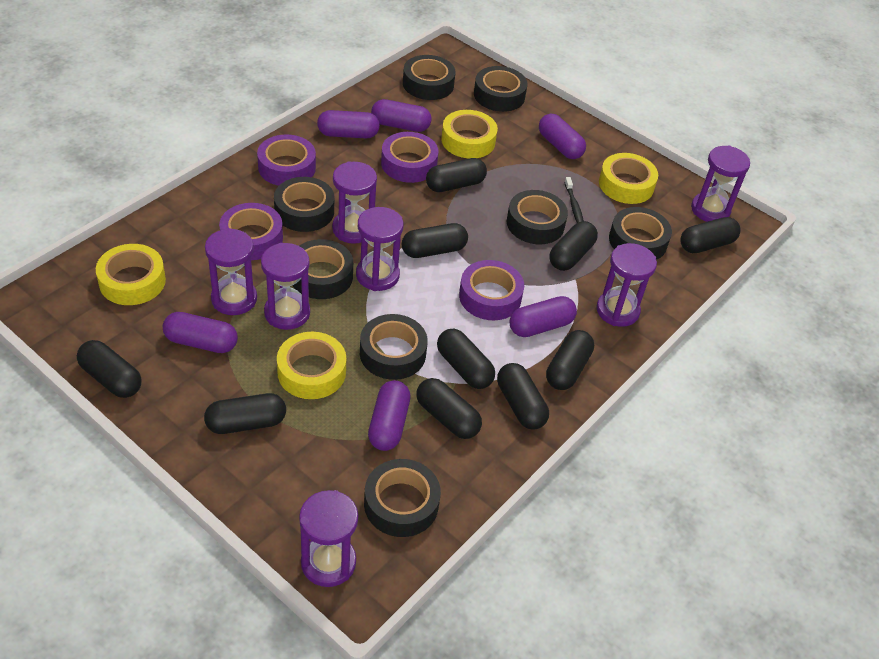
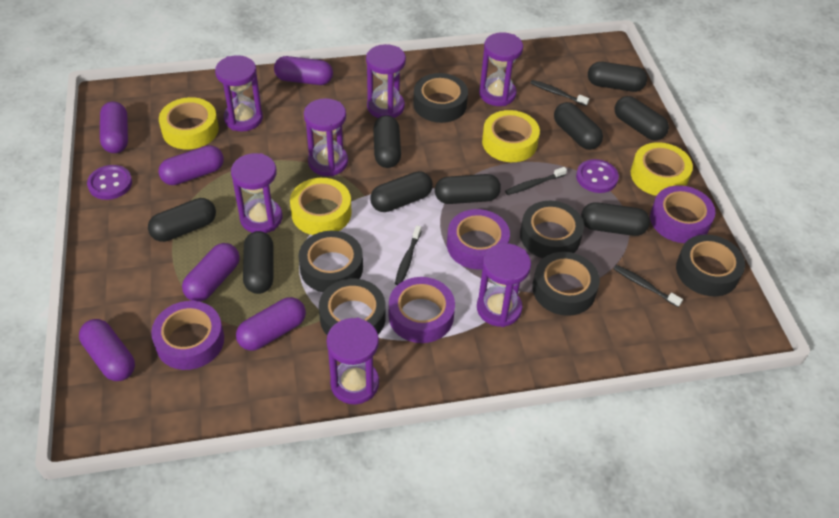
black capsule: 10 -> 9
black tape: 8 -> 6
black toothbrush: 1 -> 4
purple button: 0 -> 2

